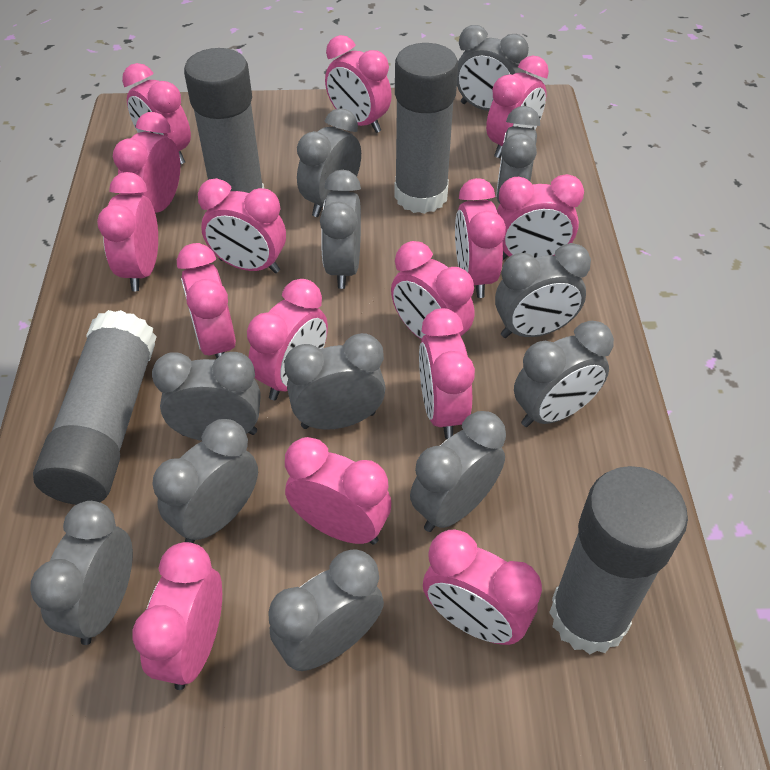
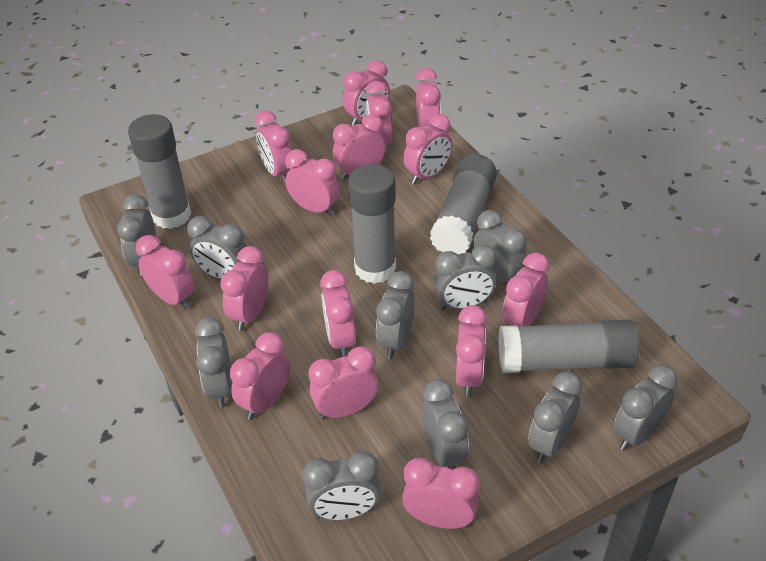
grey clock: 12 -> 10

